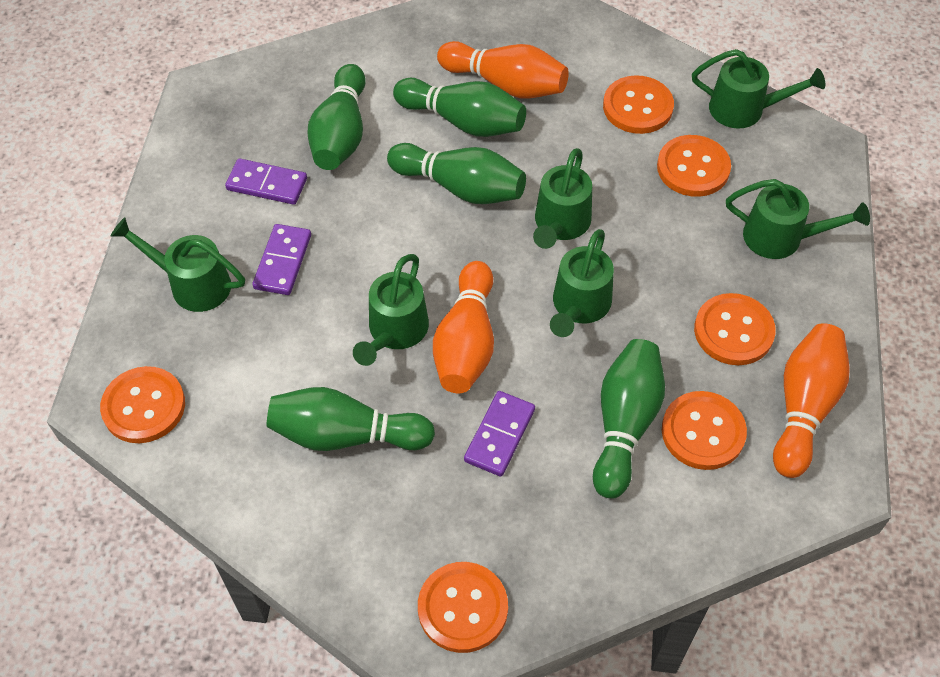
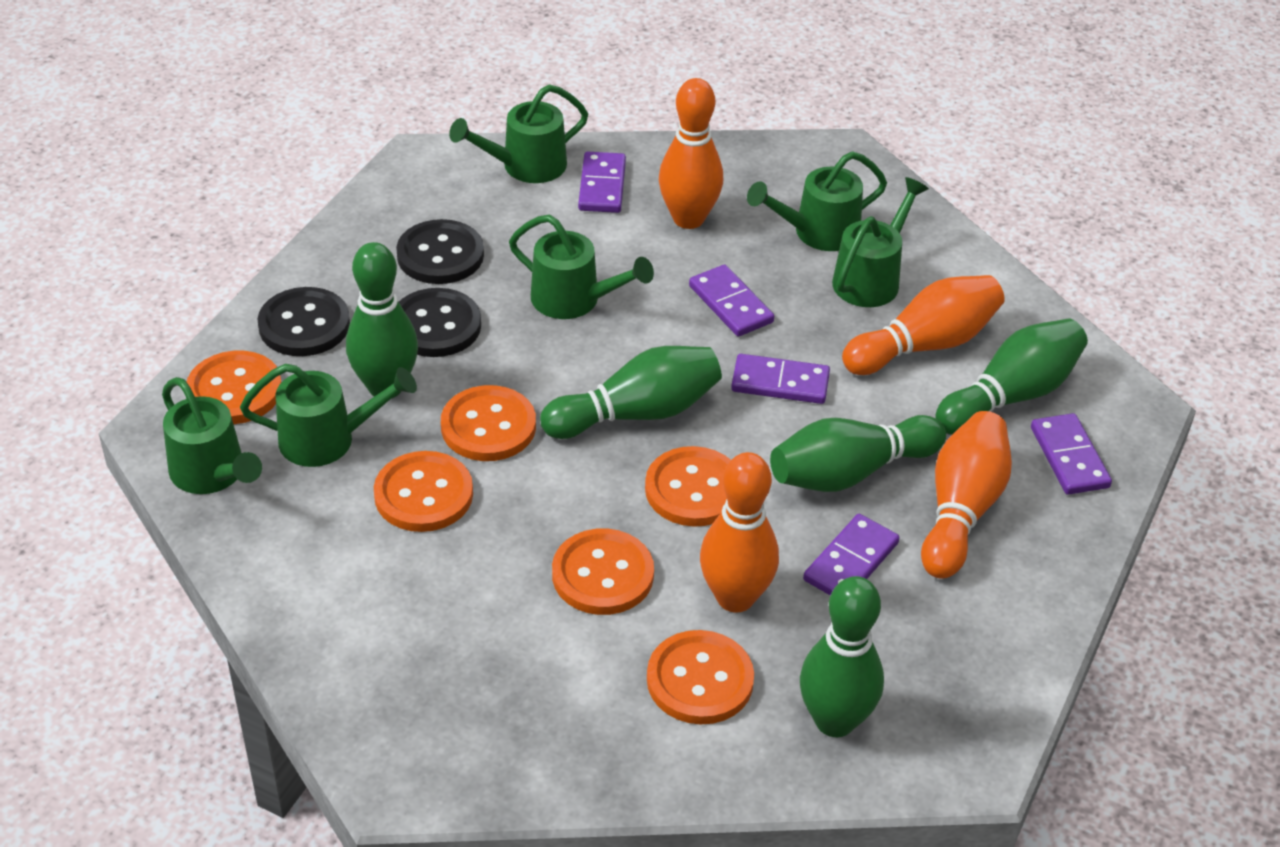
black button: 0 -> 3
orange bowling pin: 3 -> 4
purple domino: 3 -> 5

